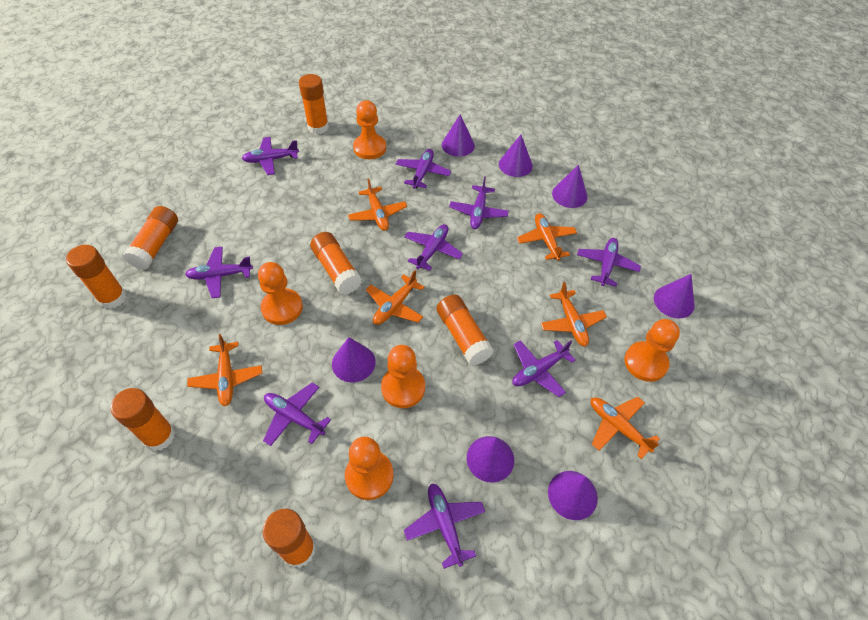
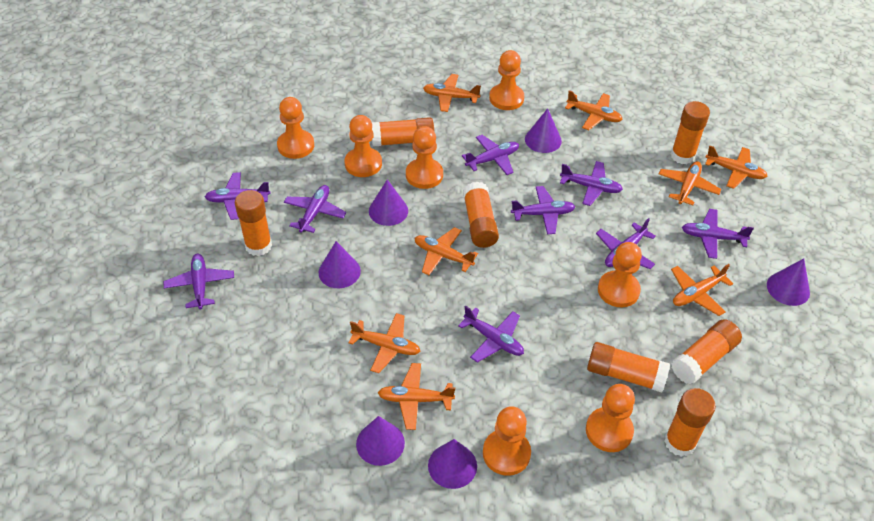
orange pawn: 5 -> 7
orange plane: 6 -> 8
purple cone: 7 -> 6

